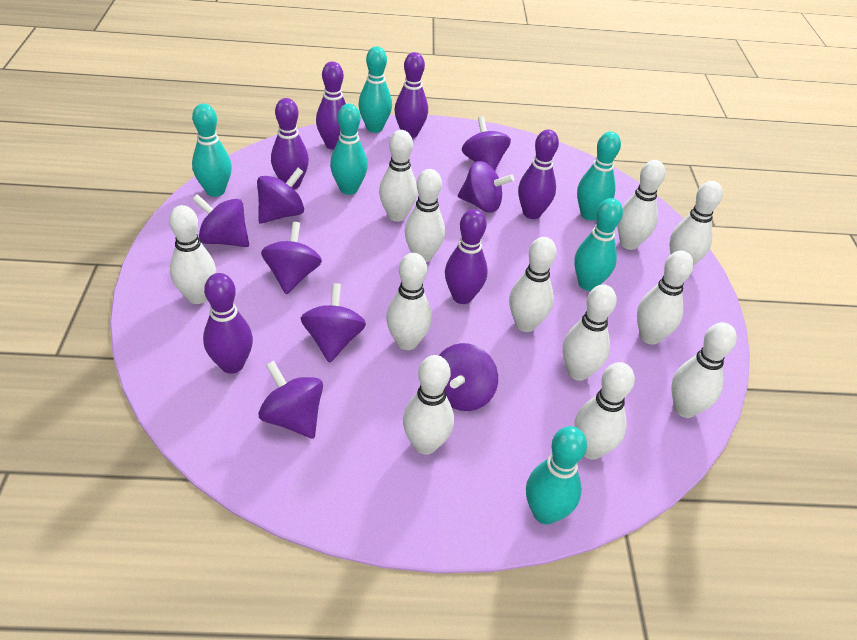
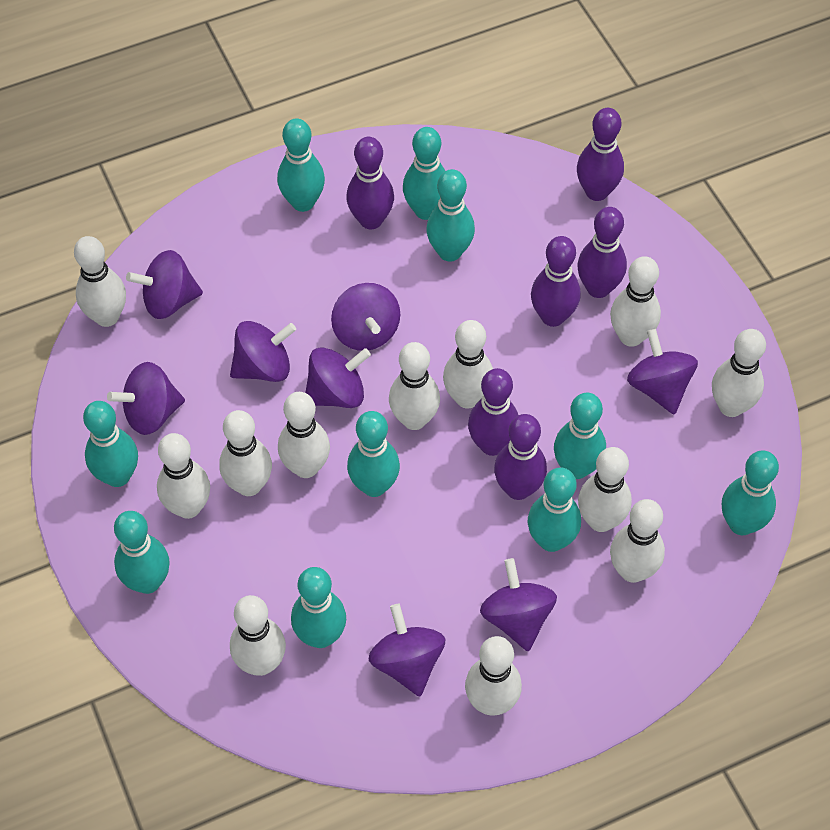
turquoise bowling pin: 6 -> 10

